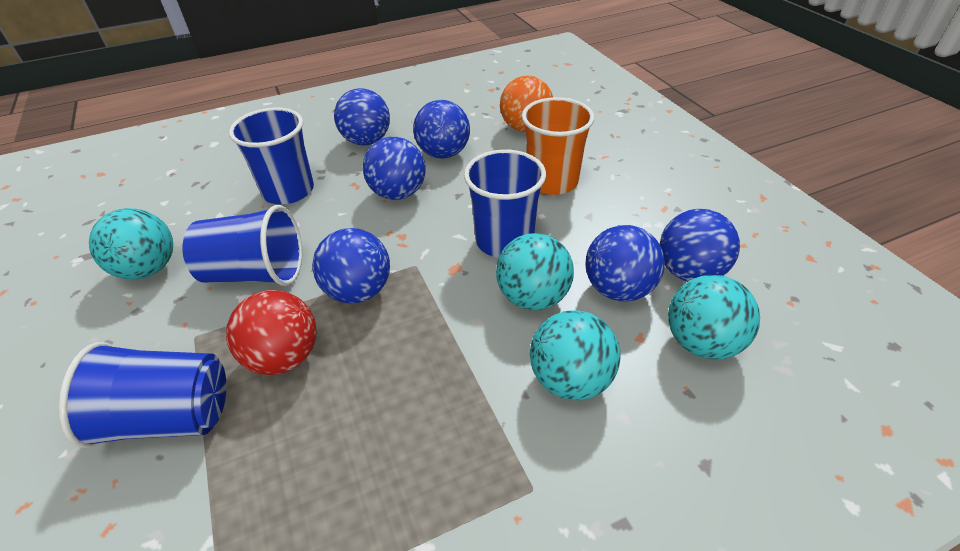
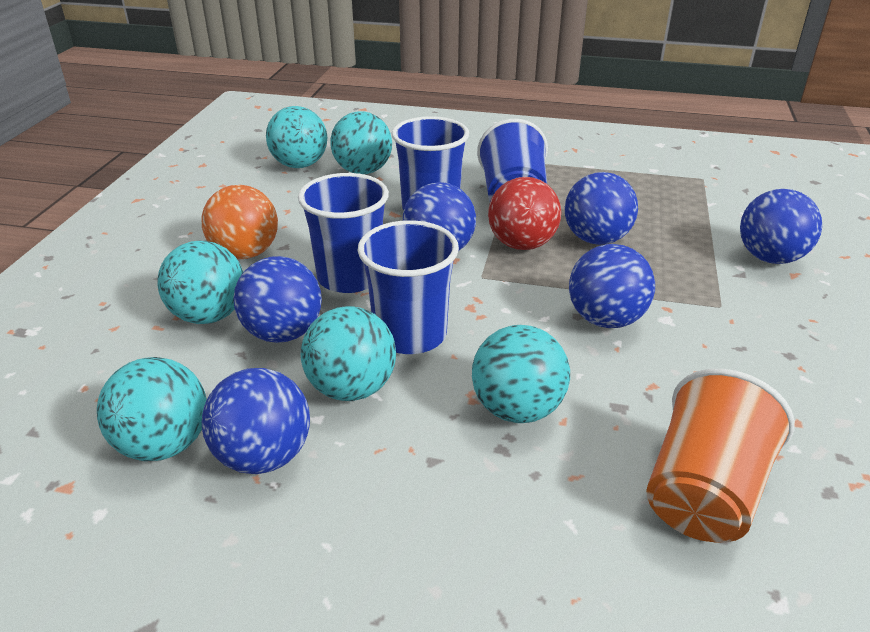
turquoise ball: 4 -> 6

